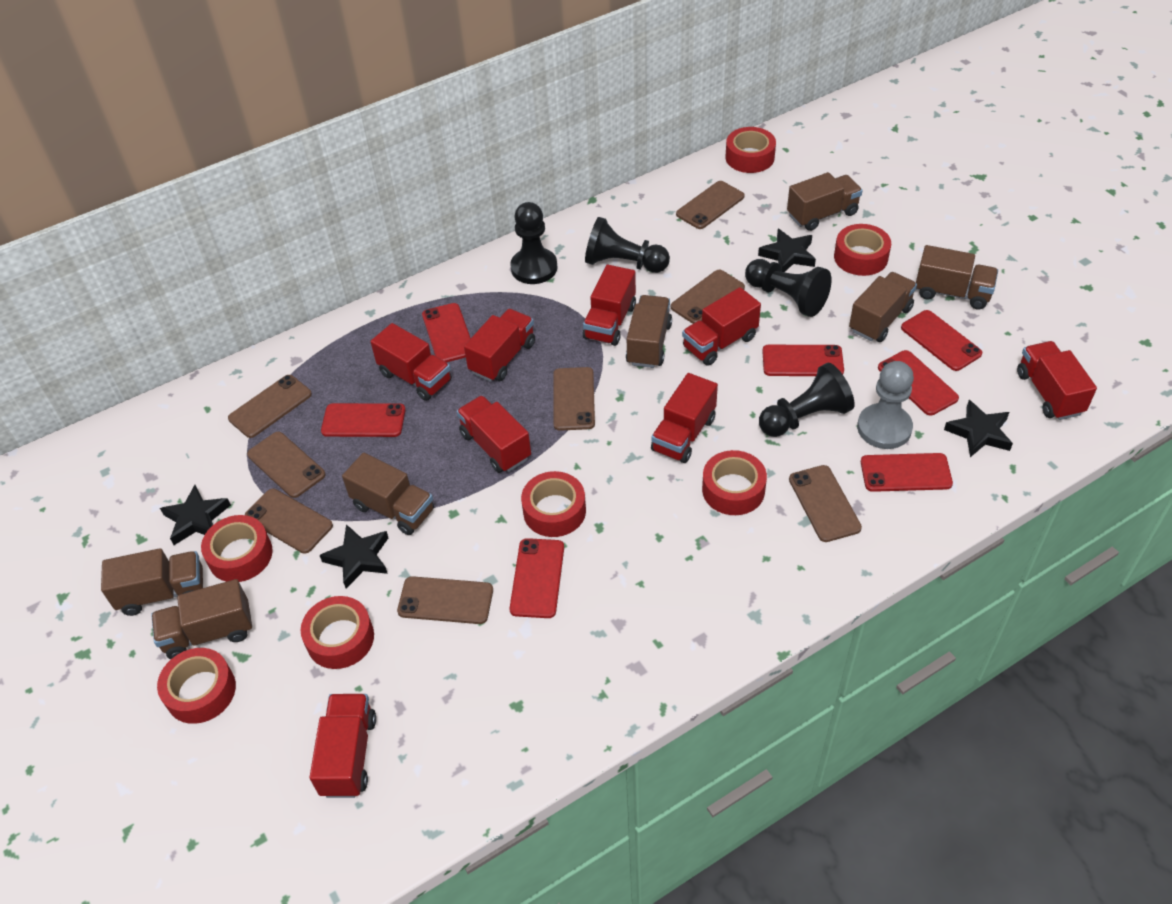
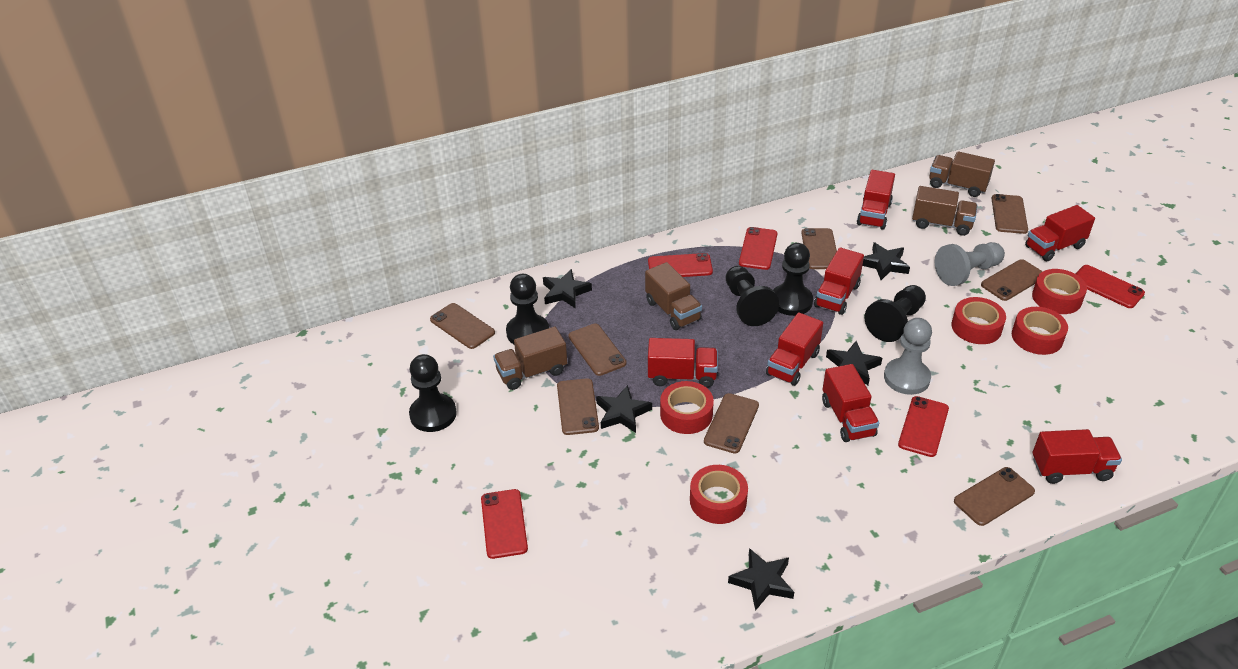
black pawn: 4 -> 5
black star: 4 -> 5
brown truck: 7 -> 4
grey pawn: 1 -> 2
red phone: 7 -> 5
red tape: 7 -> 5
red truck: 8 -> 7

